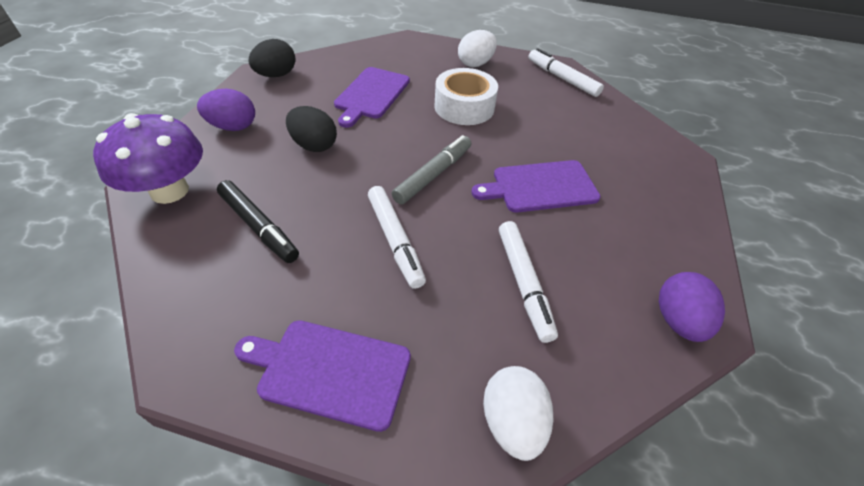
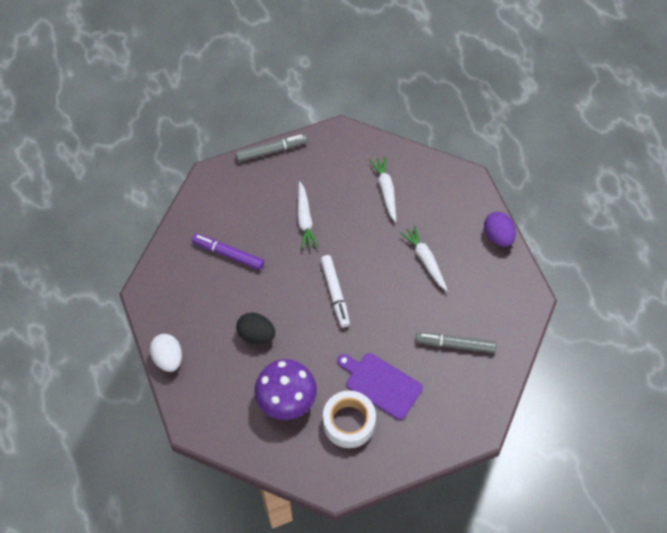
black egg: 2 -> 1
black marker: 1 -> 0
grey marker: 1 -> 2
purple cutting board: 3 -> 1
purple egg: 2 -> 1
purple marker: 0 -> 1
white carrot: 0 -> 3
white egg: 2 -> 1
white marker: 3 -> 1

